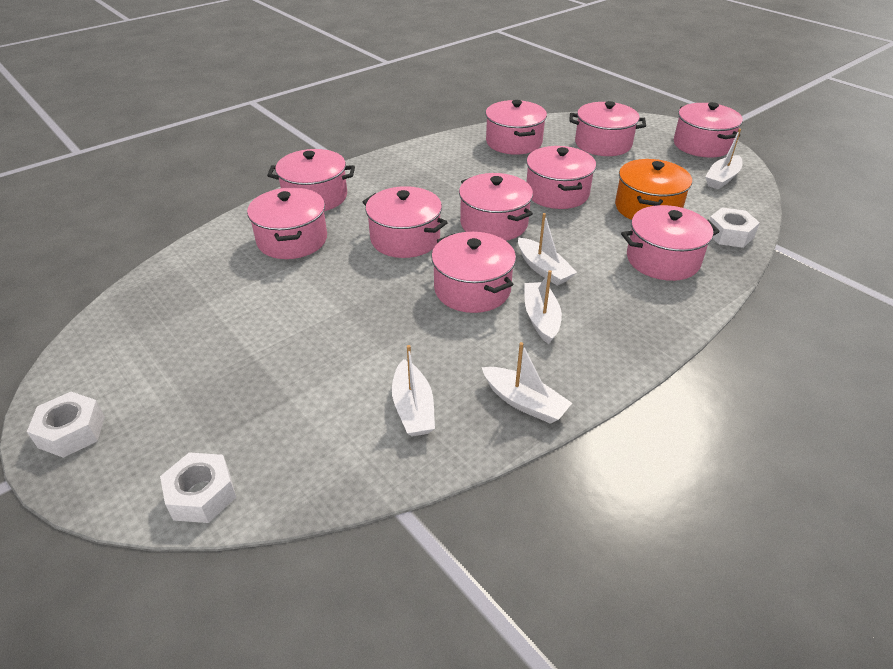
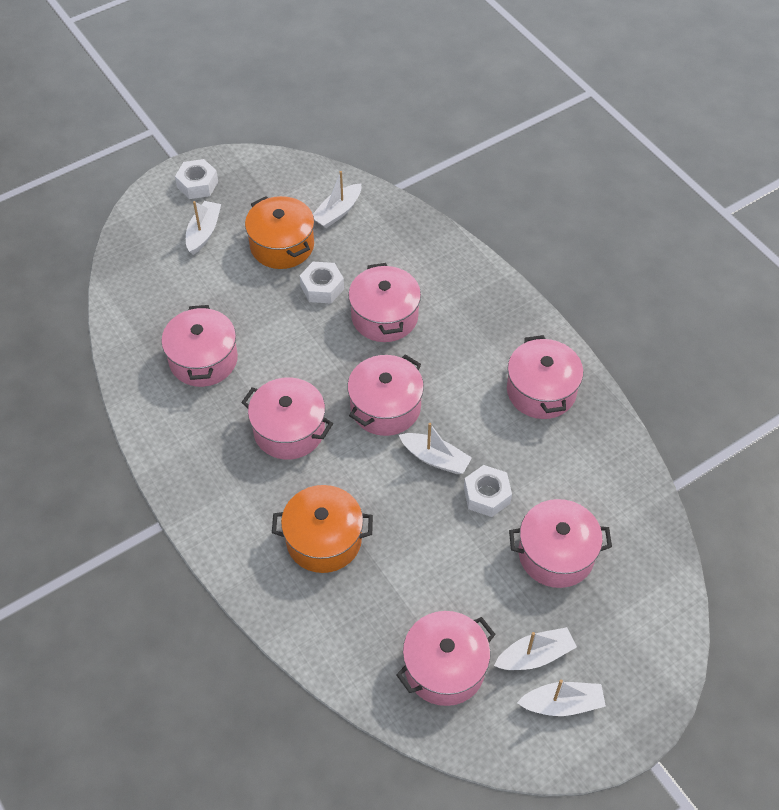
orange pot: 1 -> 2
pink pot: 10 -> 7

